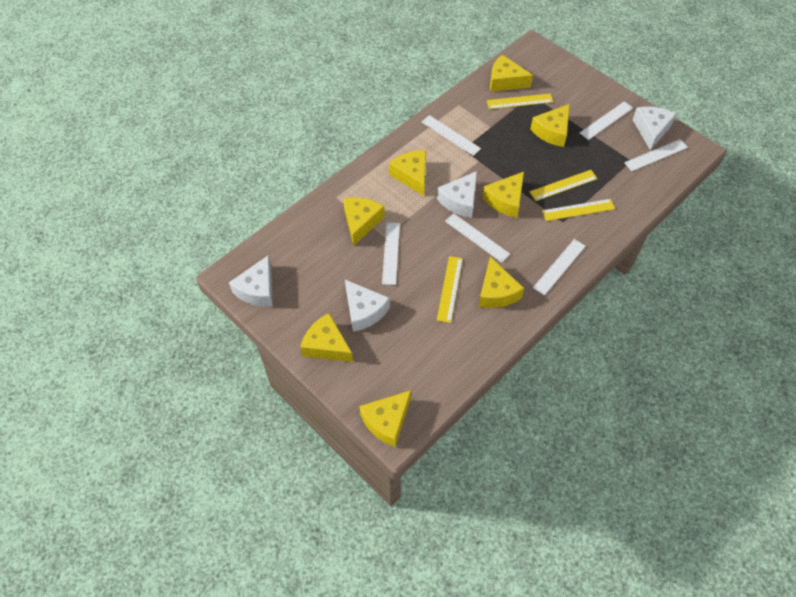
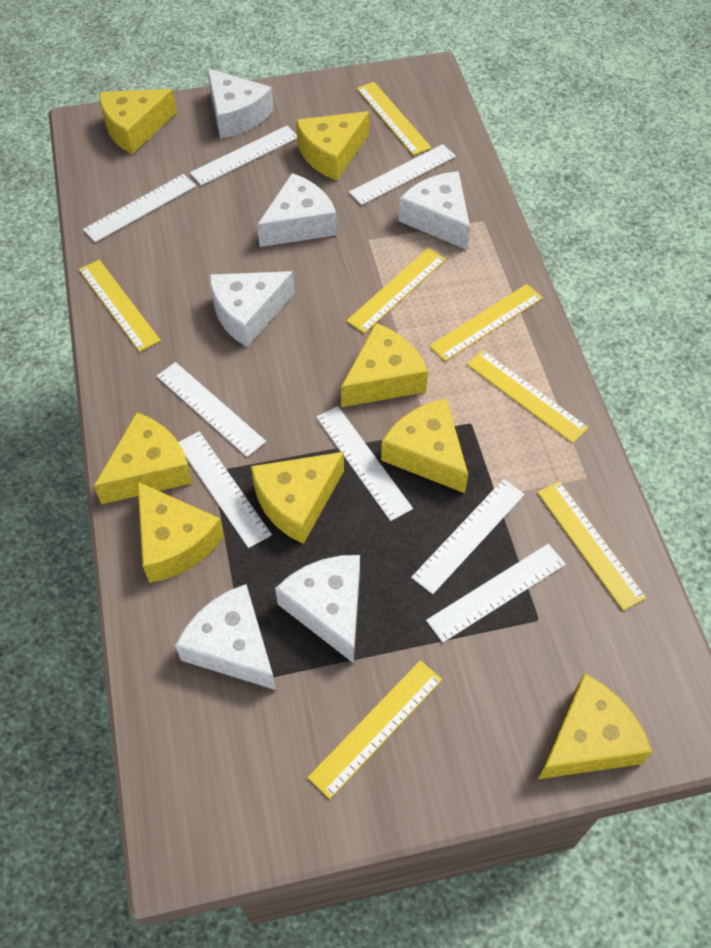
white cheese: 4 -> 6
white ruler: 6 -> 8
yellow ruler: 4 -> 7

